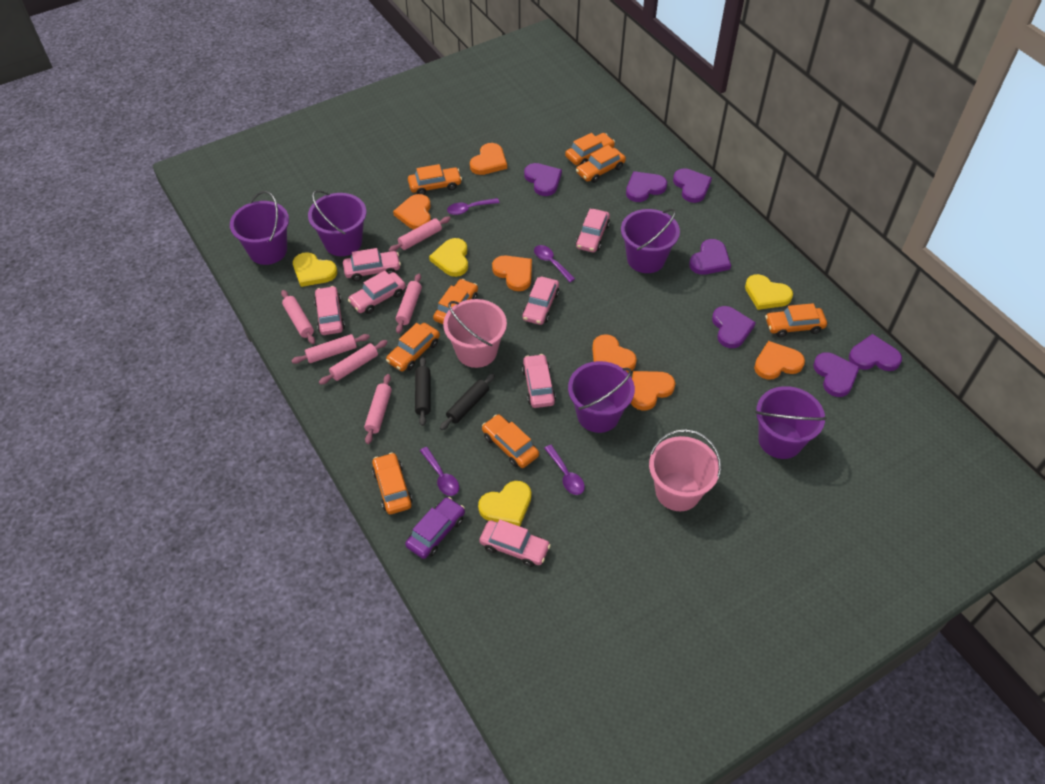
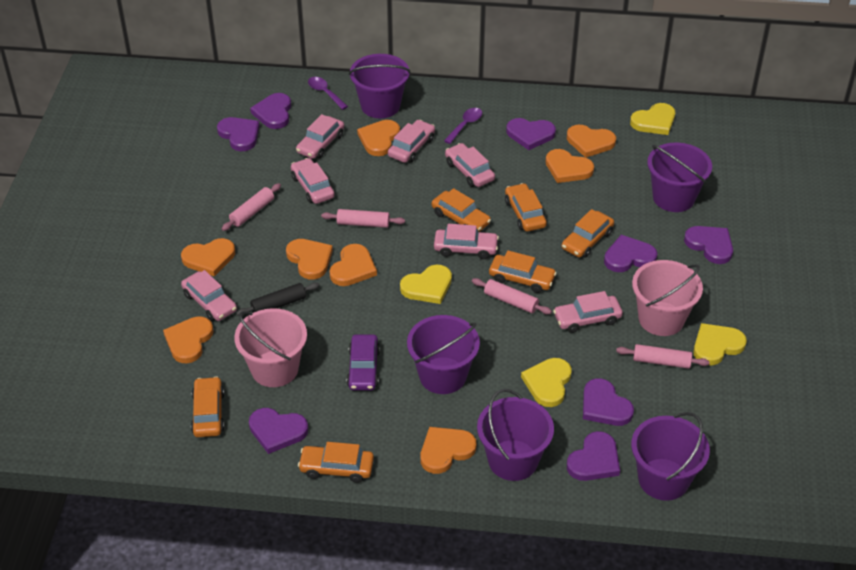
black rolling pin: 2 -> 1
orange car: 8 -> 6
orange heart: 6 -> 8
pink rolling pin: 6 -> 4
purple heart: 7 -> 8
purple spoon: 4 -> 2

